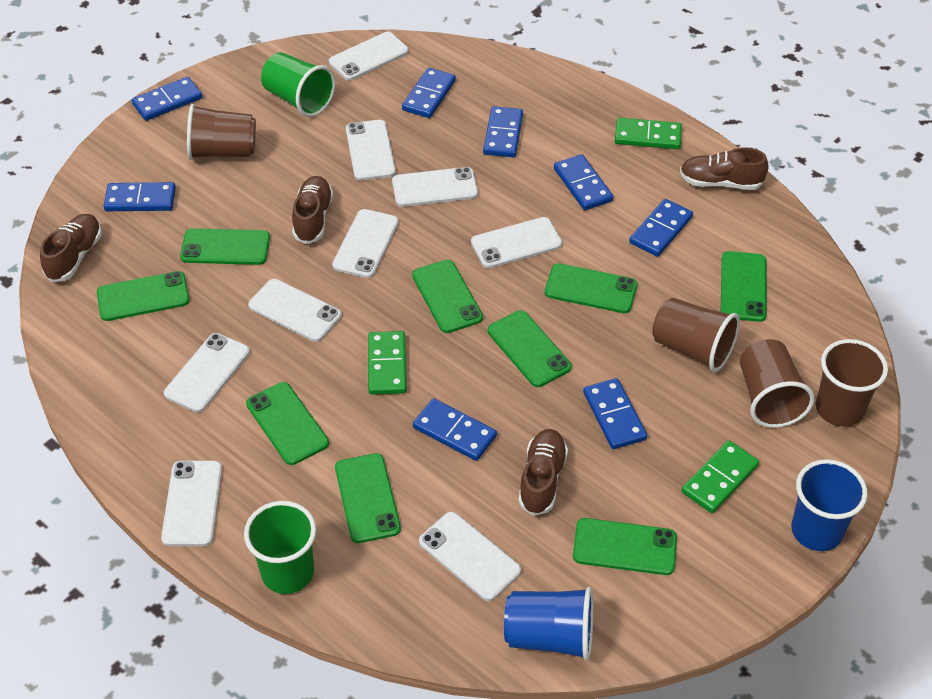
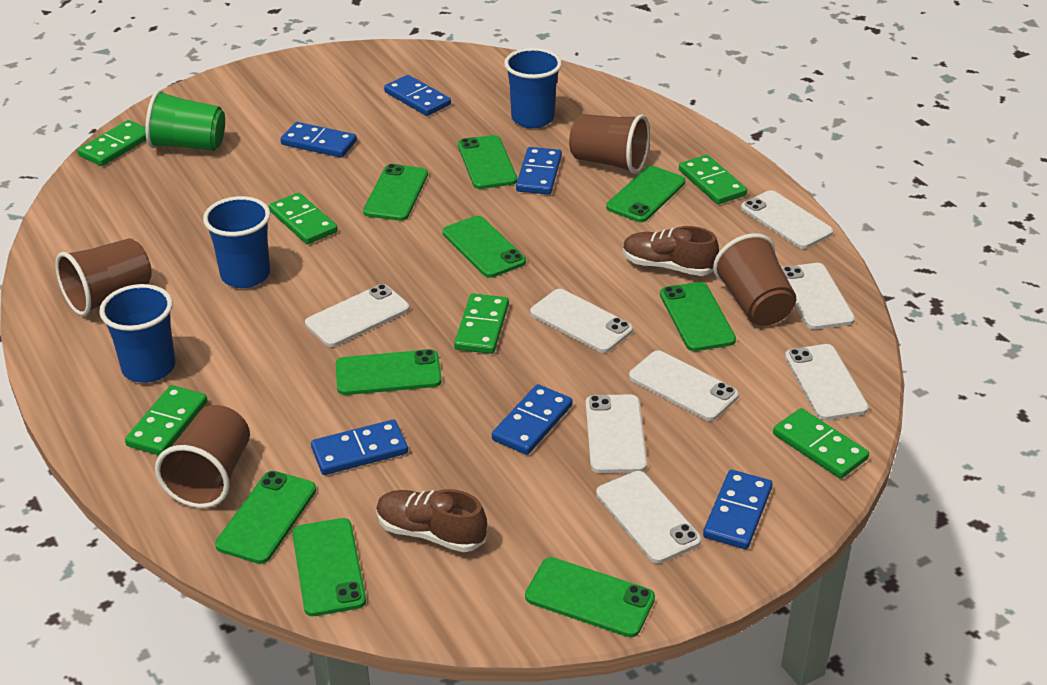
blue cup: 2 -> 3
blue domino: 8 -> 6
brown shoe: 4 -> 2
green cup: 2 -> 1
green domino: 3 -> 6
white phone: 9 -> 8

